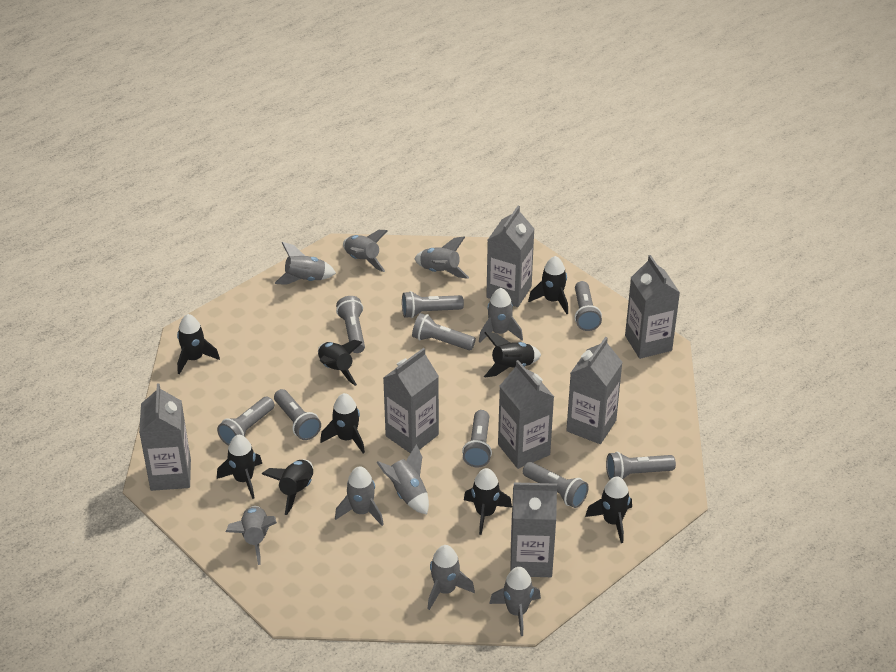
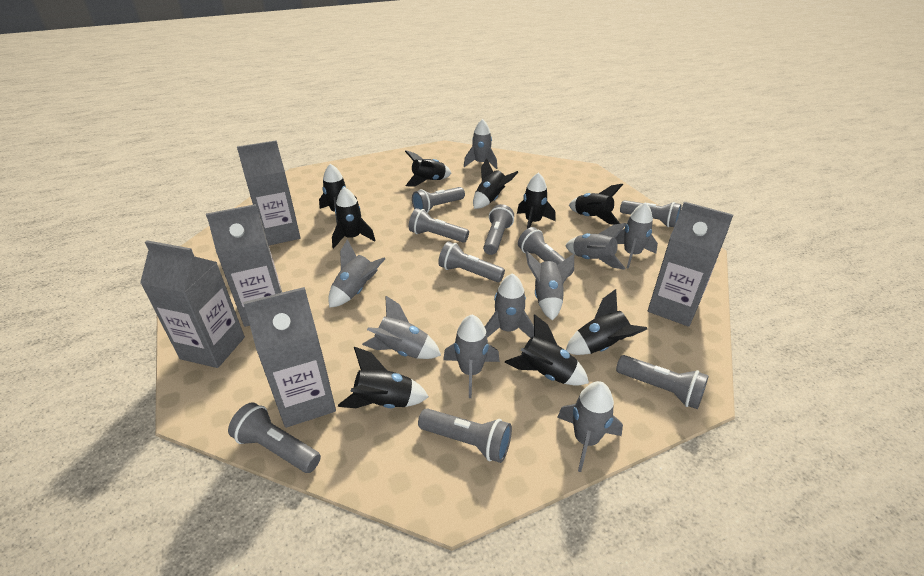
grey carton: 7 -> 5

